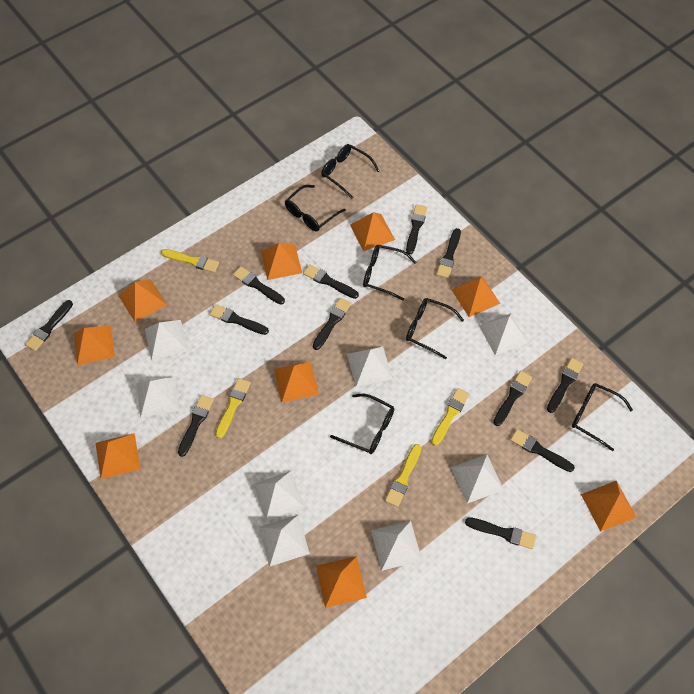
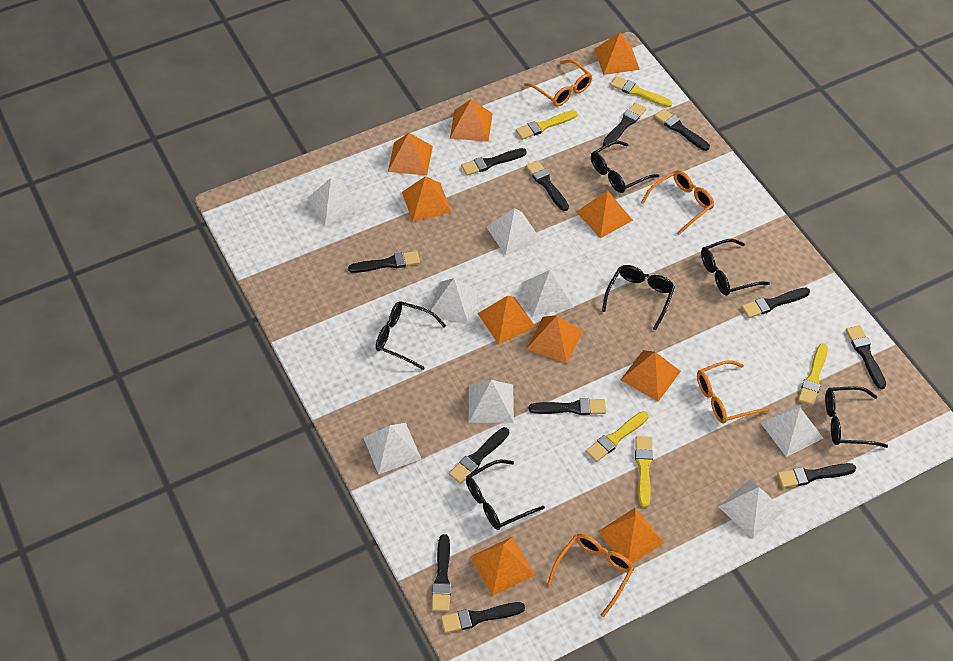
orange glasses: 0 -> 4
orange pyramid: 9 -> 10
yellow brush: 4 -> 5

